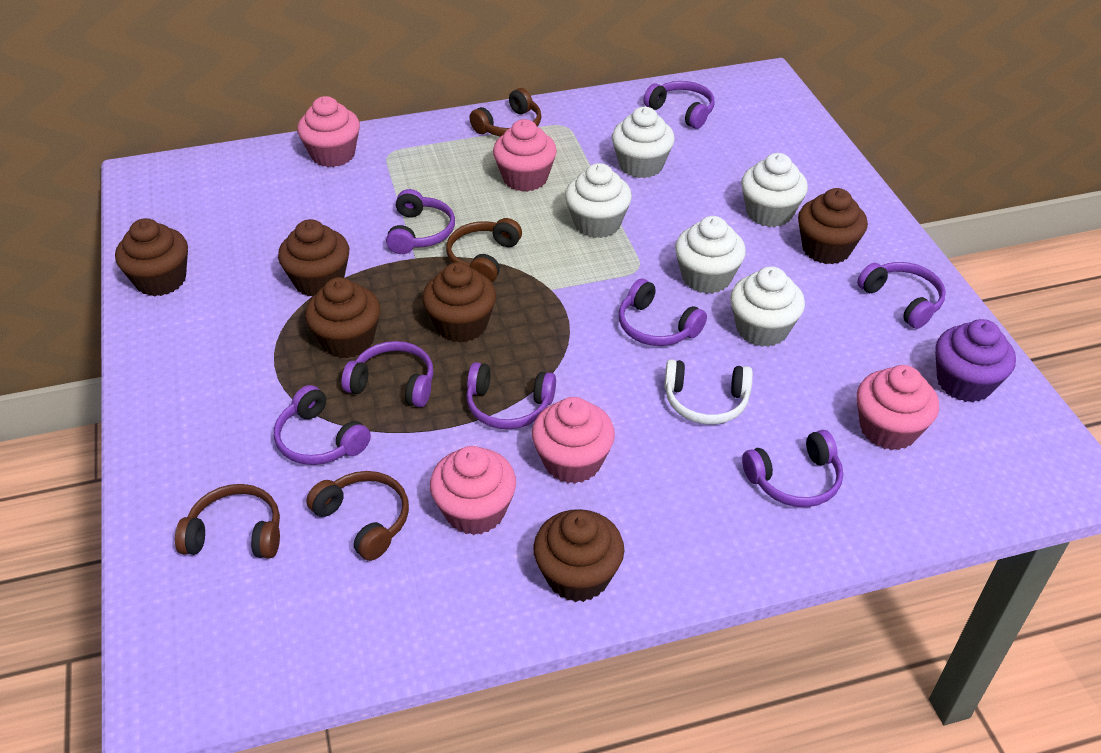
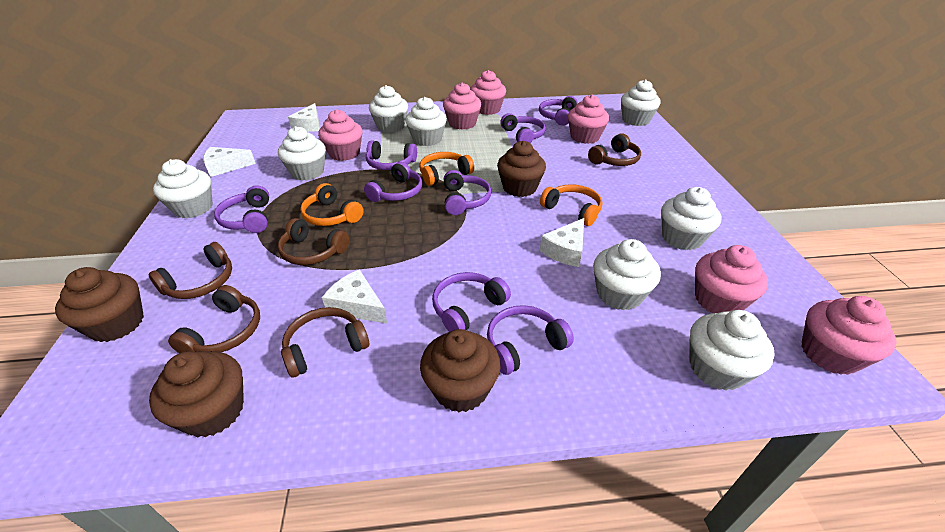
brown cupcake: 6 -> 4
brown headphones: 4 -> 5
orange headphones: 0 -> 3
pink cupcake: 5 -> 6
purple cupcake: 1 -> 0
white cheese: 0 -> 4
white cupcake: 5 -> 8
white headphones: 1 -> 0

